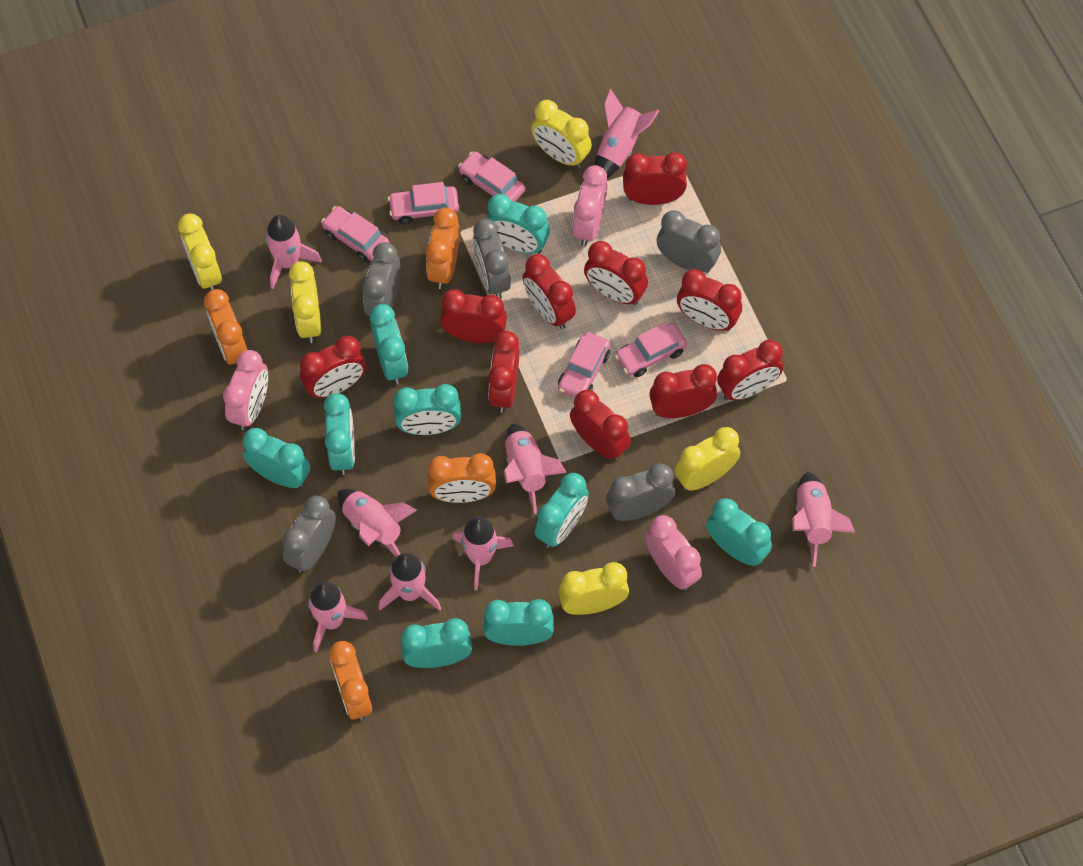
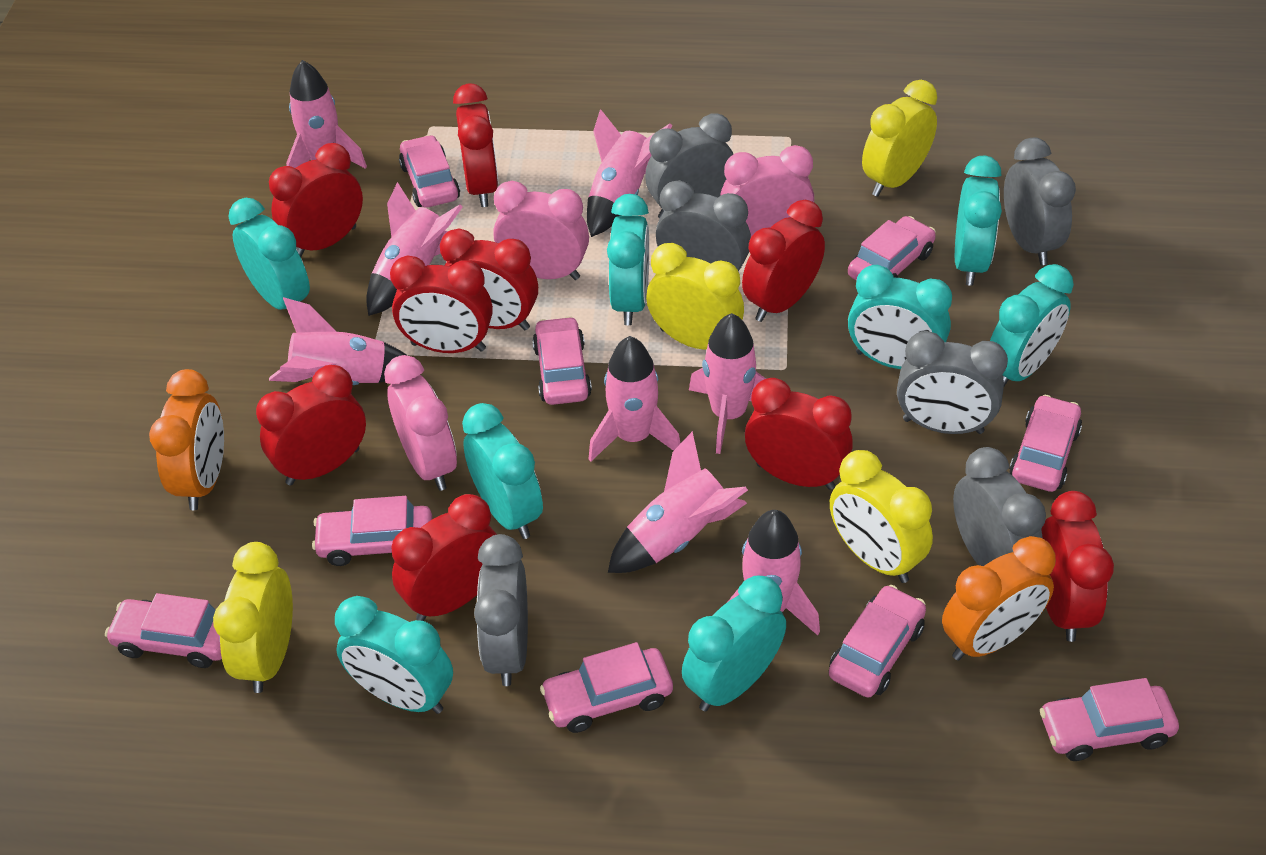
grey clock: 5 -> 6
orange clock: 4 -> 2
pink car: 5 -> 9
red clock: 10 -> 9
turquoise clock: 9 -> 8
yellow clock: 5 -> 4

